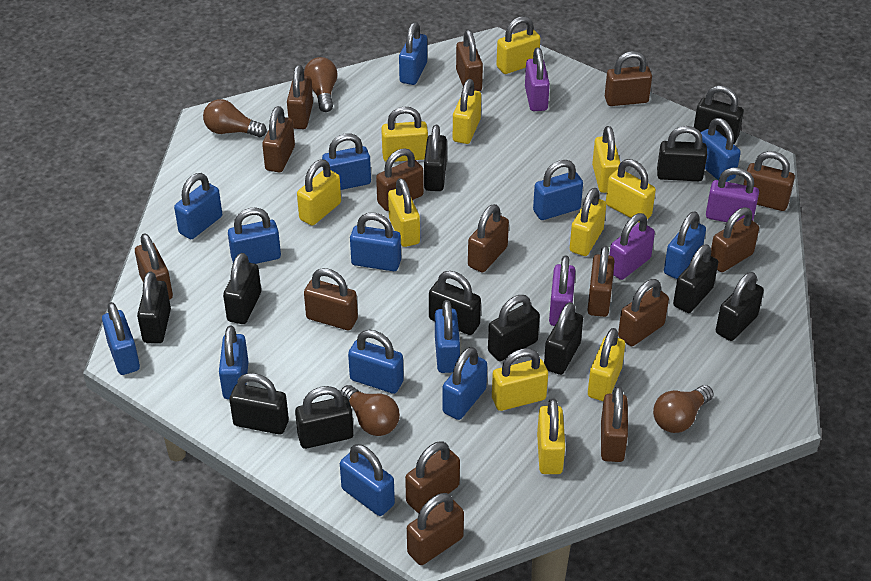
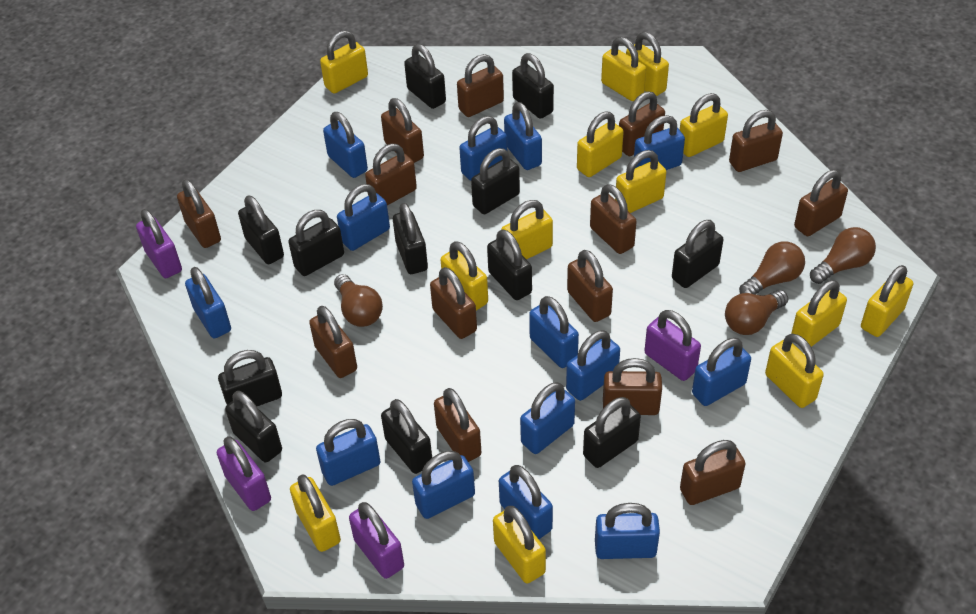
brown padlock: 15 -> 14
yellow padlock: 11 -> 13

